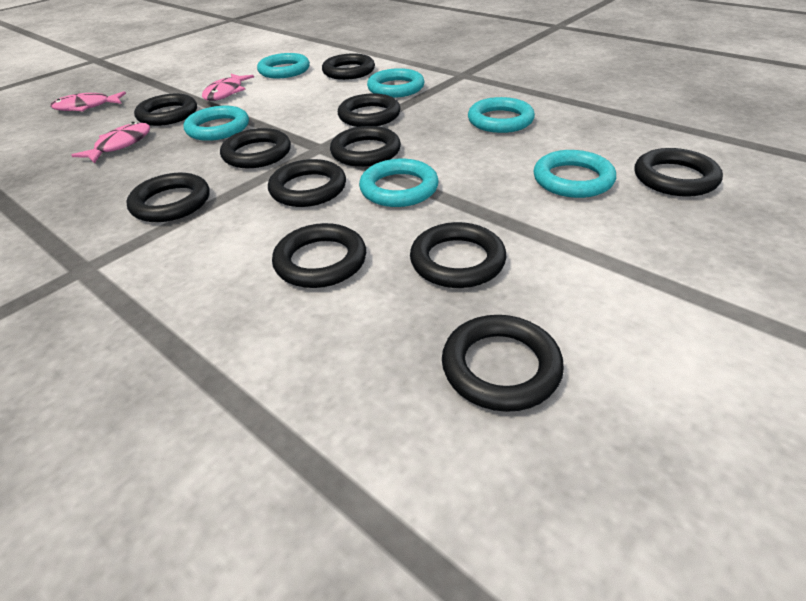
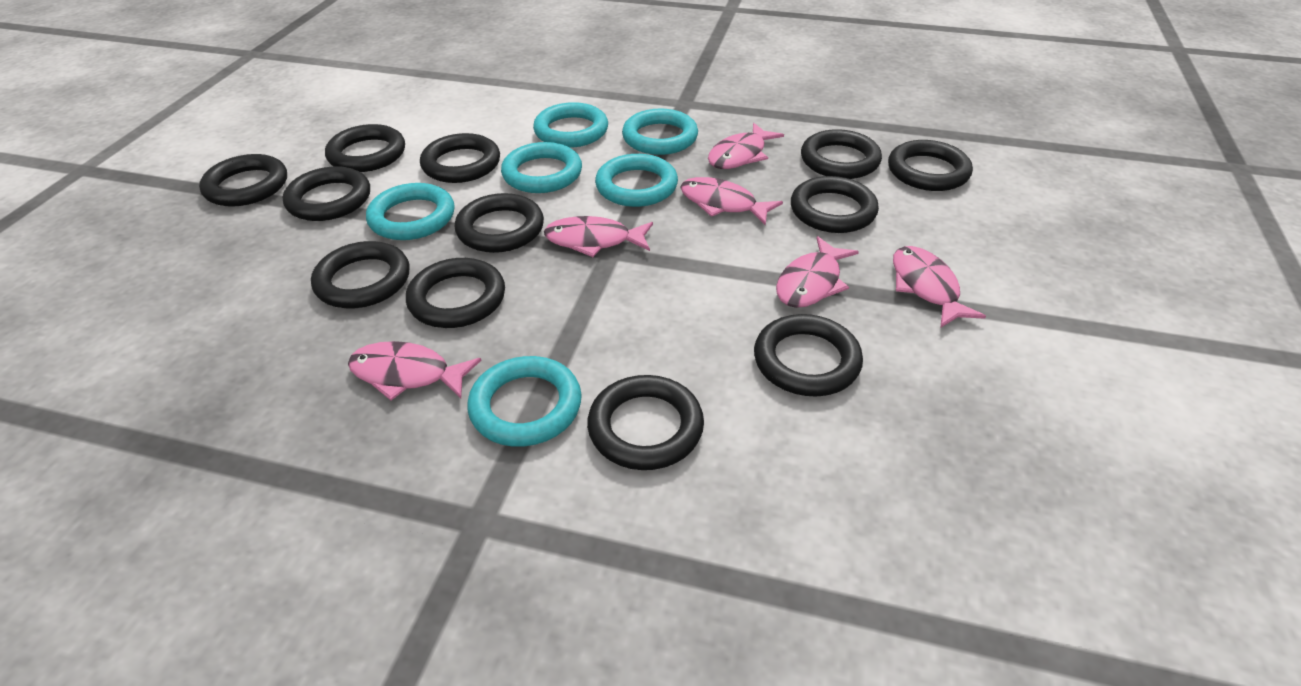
black ring: 11 -> 12
pink fish: 3 -> 6

